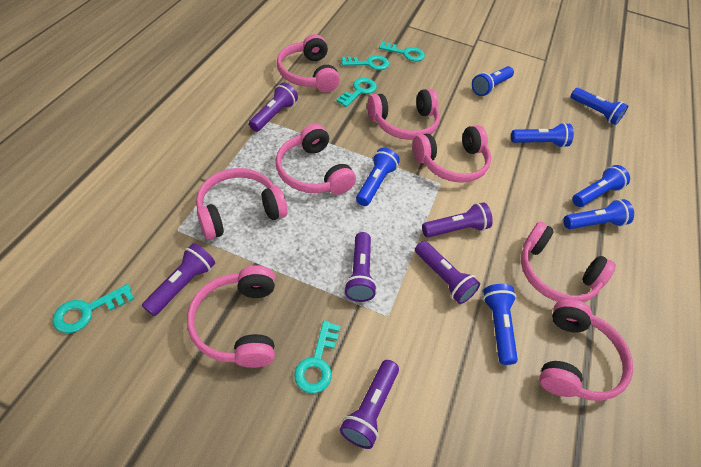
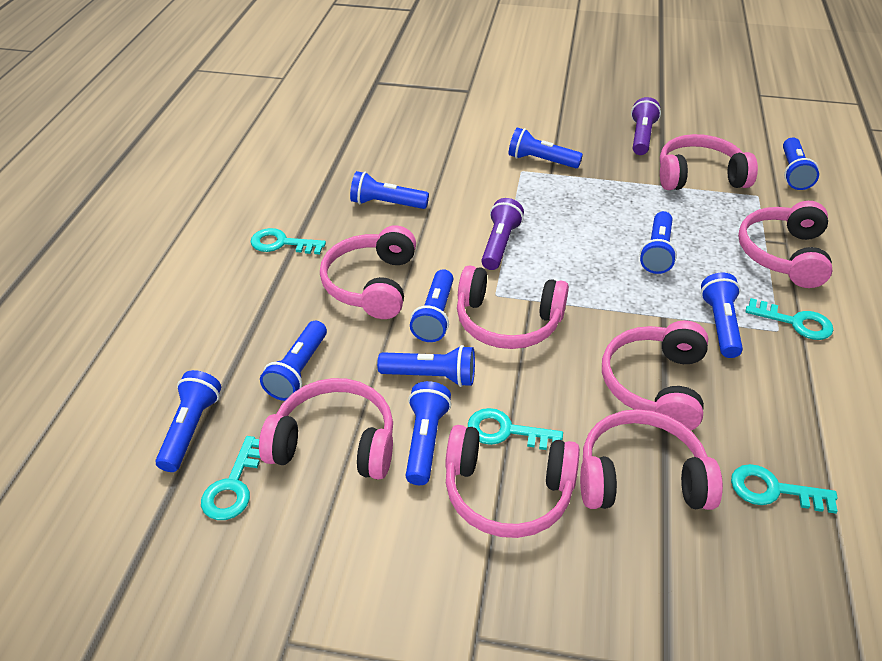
blue flashlight: 7 -> 10
purple flashlight: 6 -> 2

